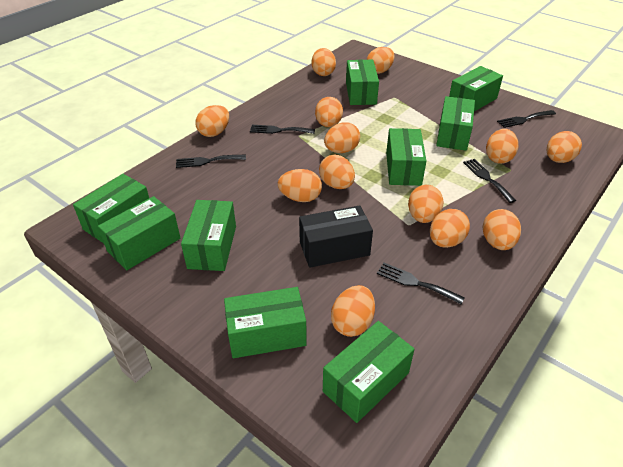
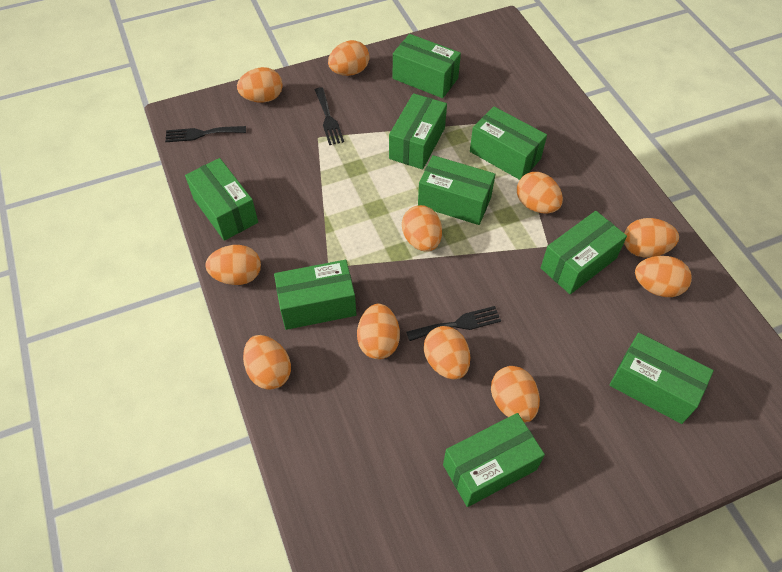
black box: 1 -> 0
black fork: 5 -> 3
orange egg: 13 -> 11

